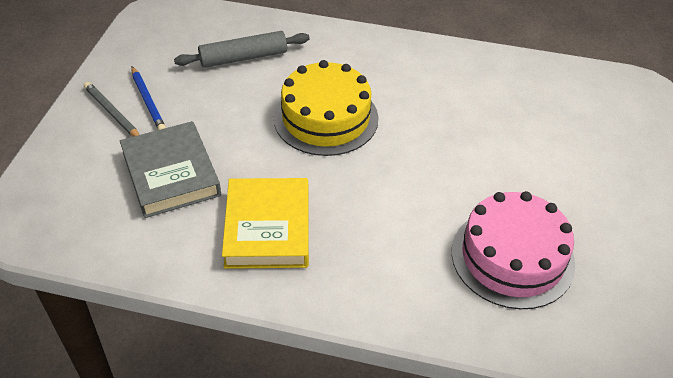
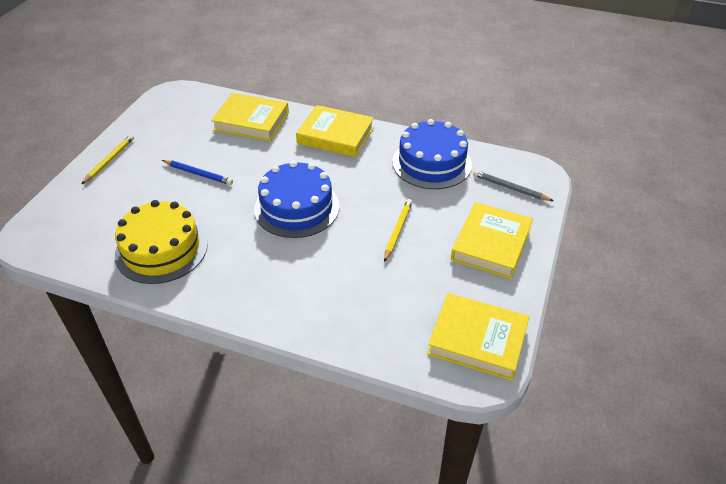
blue cake: 0 -> 2
grey book: 1 -> 0
grey rolling pin: 1 -> 0
pink cake: 1 -> 0
yellow book: 1 -> 4
yellow pencil: 0 -> 2

